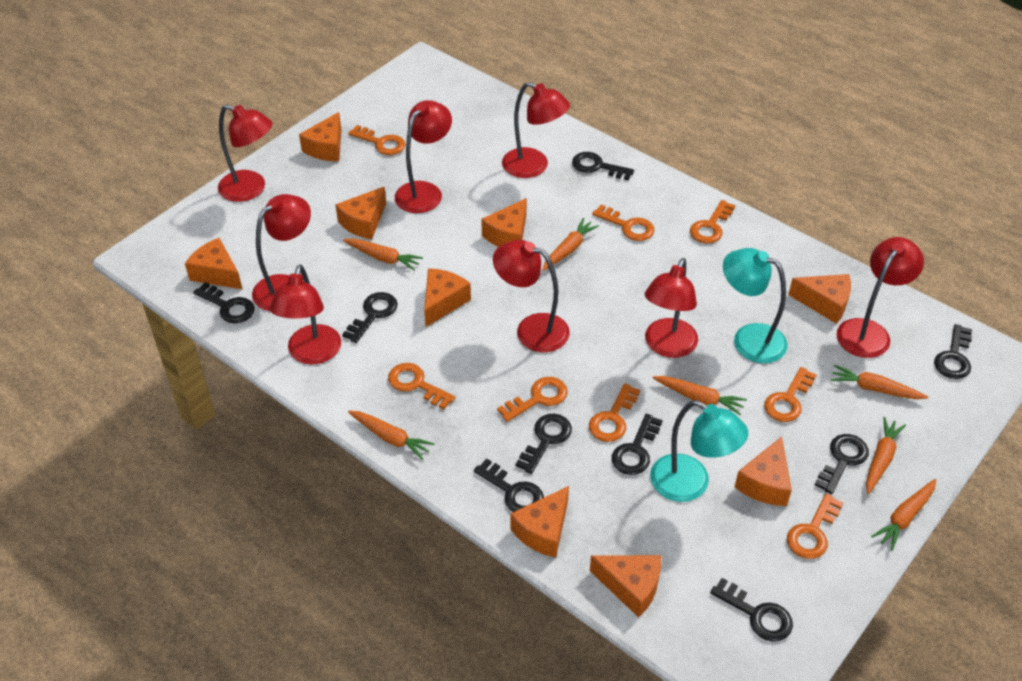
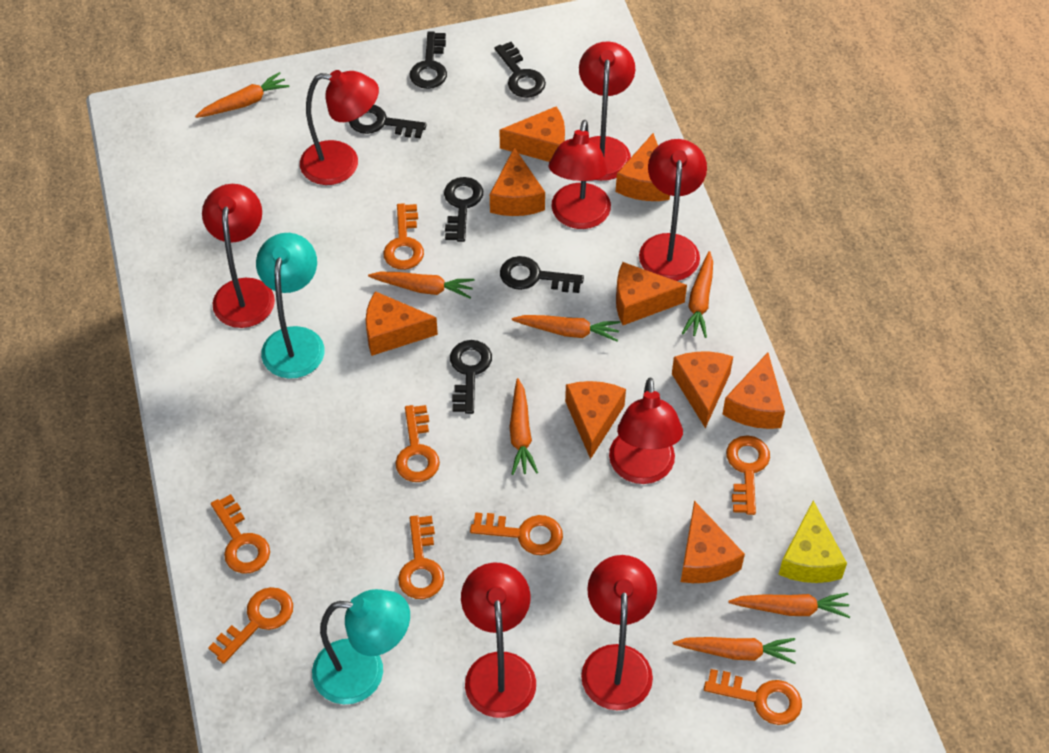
black key: 9 -> 6
yellow cheese: 0 -> 1

